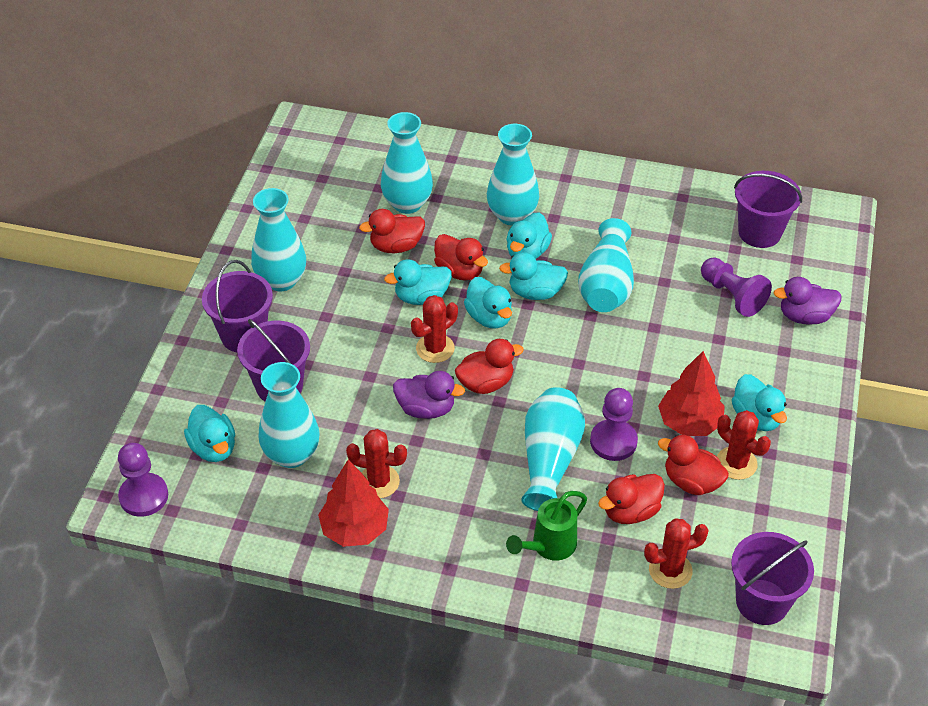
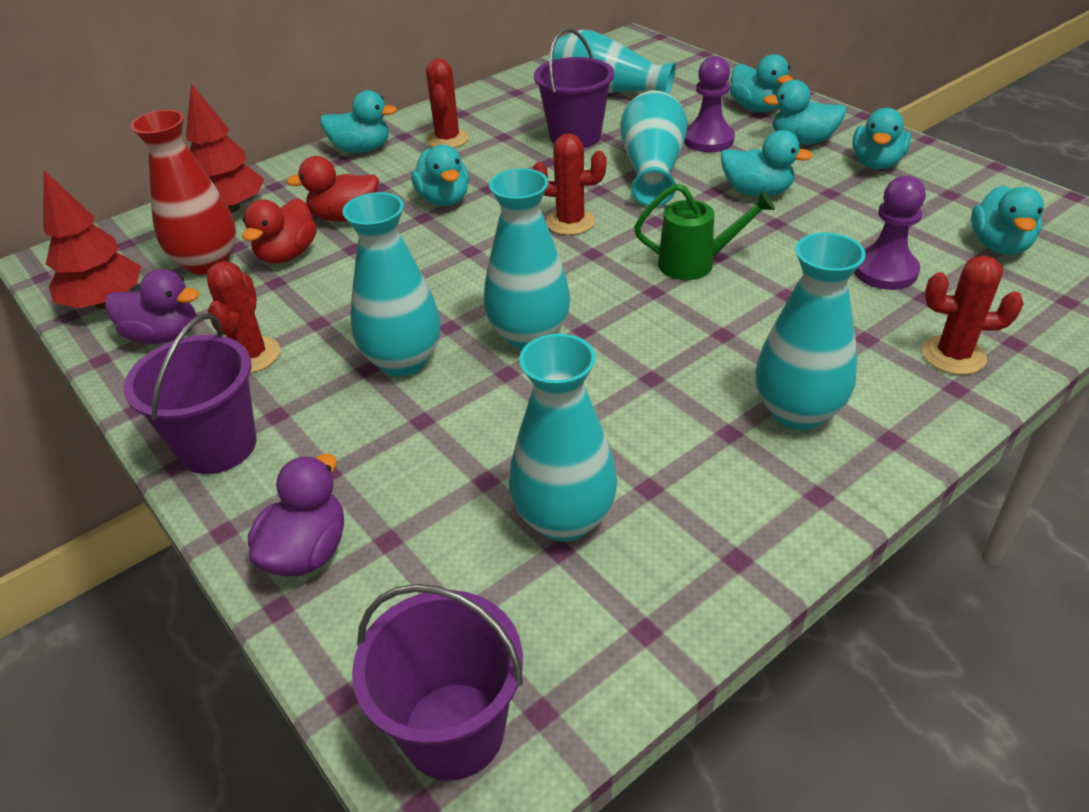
purple bucket: 4 -> 3
purple pawn: 3 -> 2
red duck: 5 -> 2
red vase: 0 -> 1
turquoise duck: 6 -> 7

